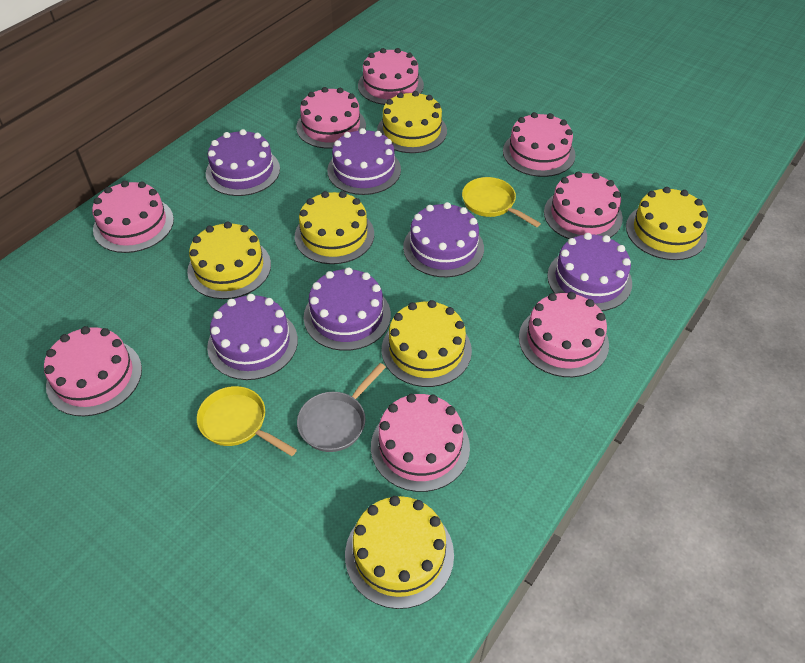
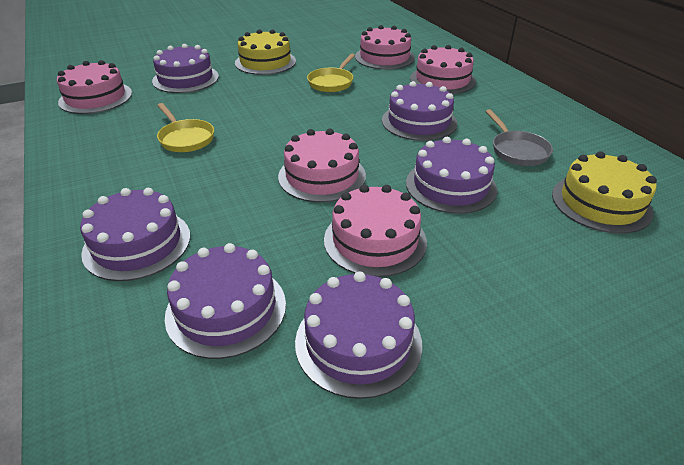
pink cake: 8 -> 5
yellow cake: 6 -> 2

